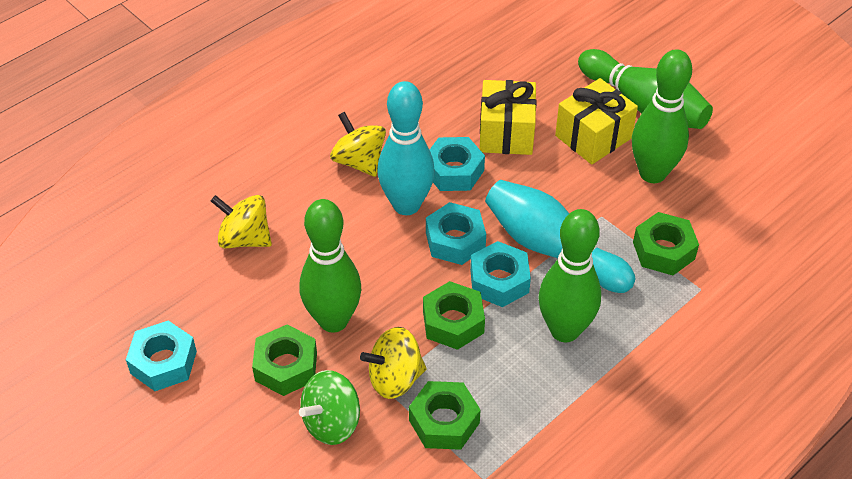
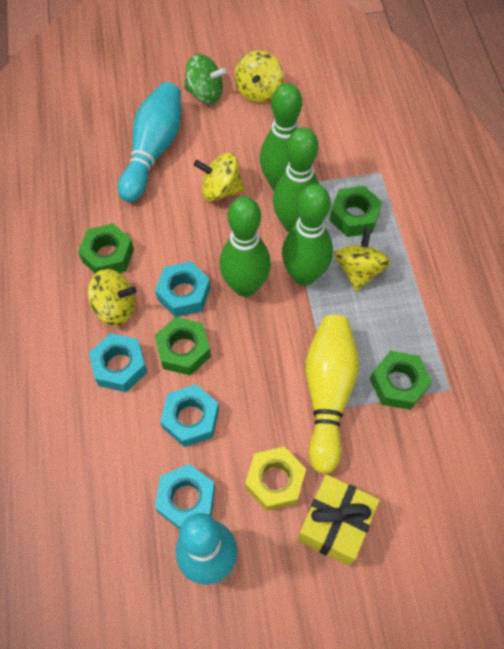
yellow bowling pin: 0 -> 1
yellow gift: 2 -> 1
yellow nut: 0 -> 1
yellow spinning top: 3 -> 4

